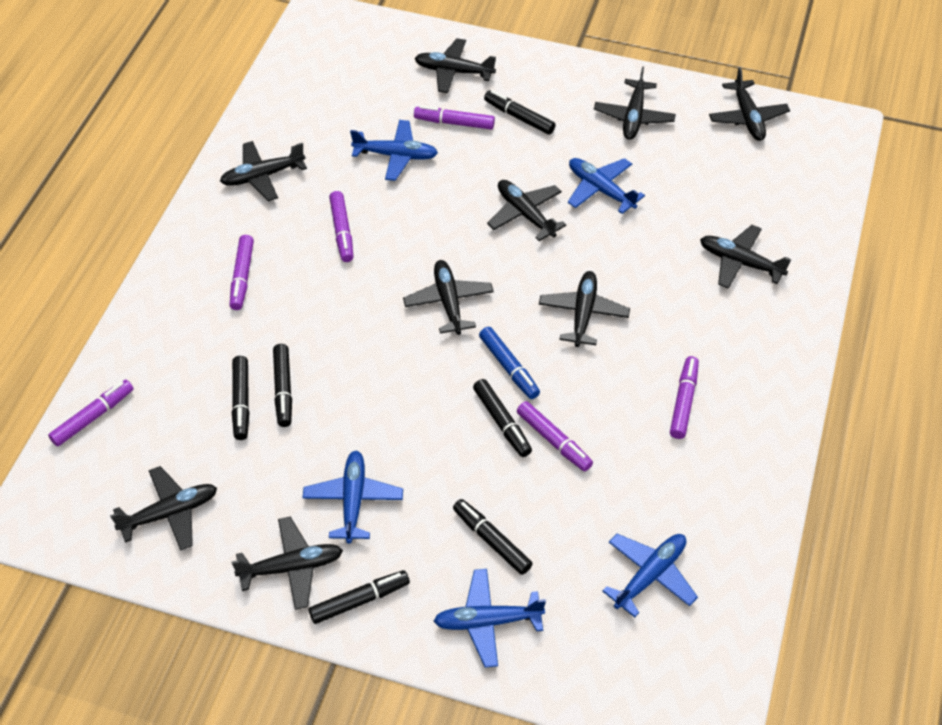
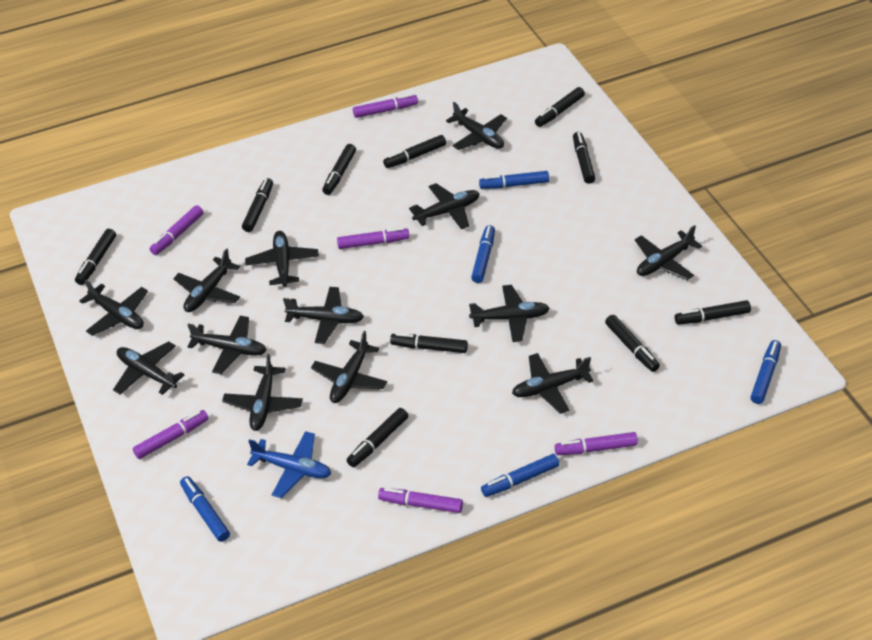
black marker: 6 -> 10
black plane: 10 -> 13
blue marker: 1 -> 5
blue plane: 5 -> 1

